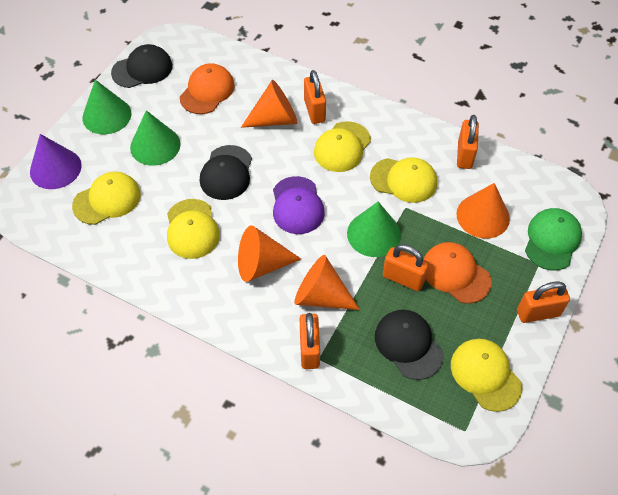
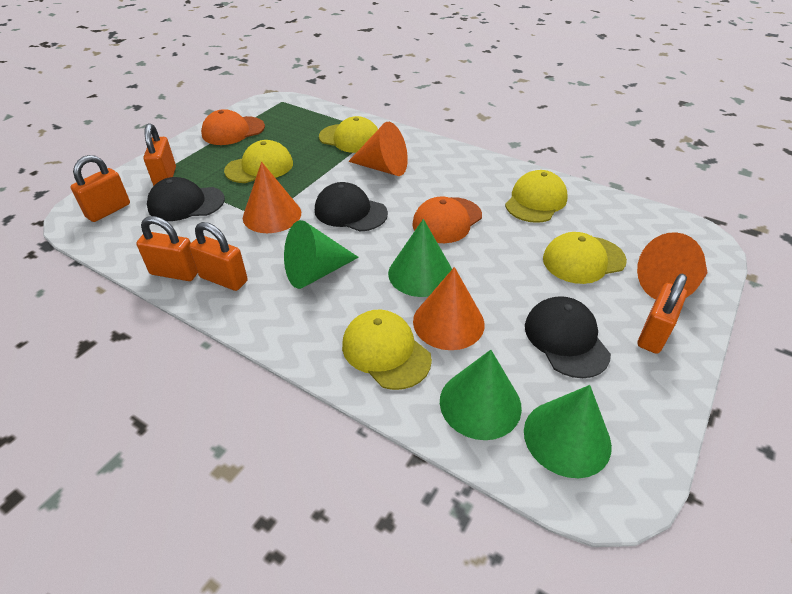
green cap: 1 -> 0
green cone: 3 -> 4
purple cap: 1 -> 0
purple cone: 1 -> 0

